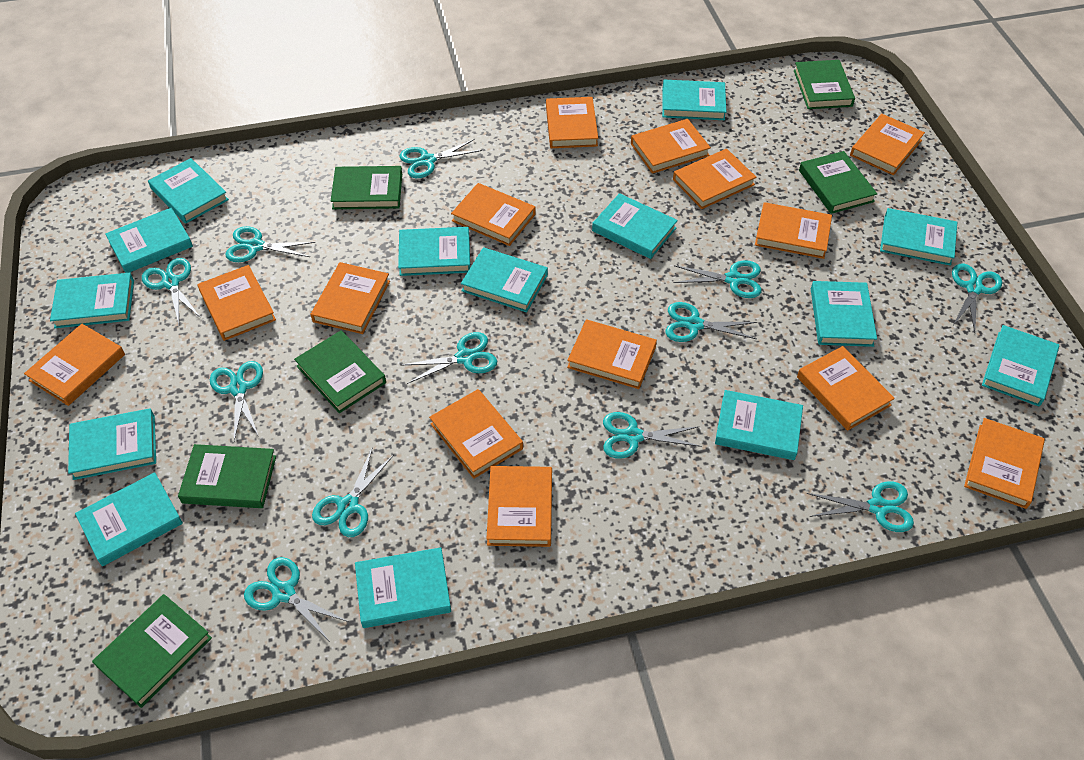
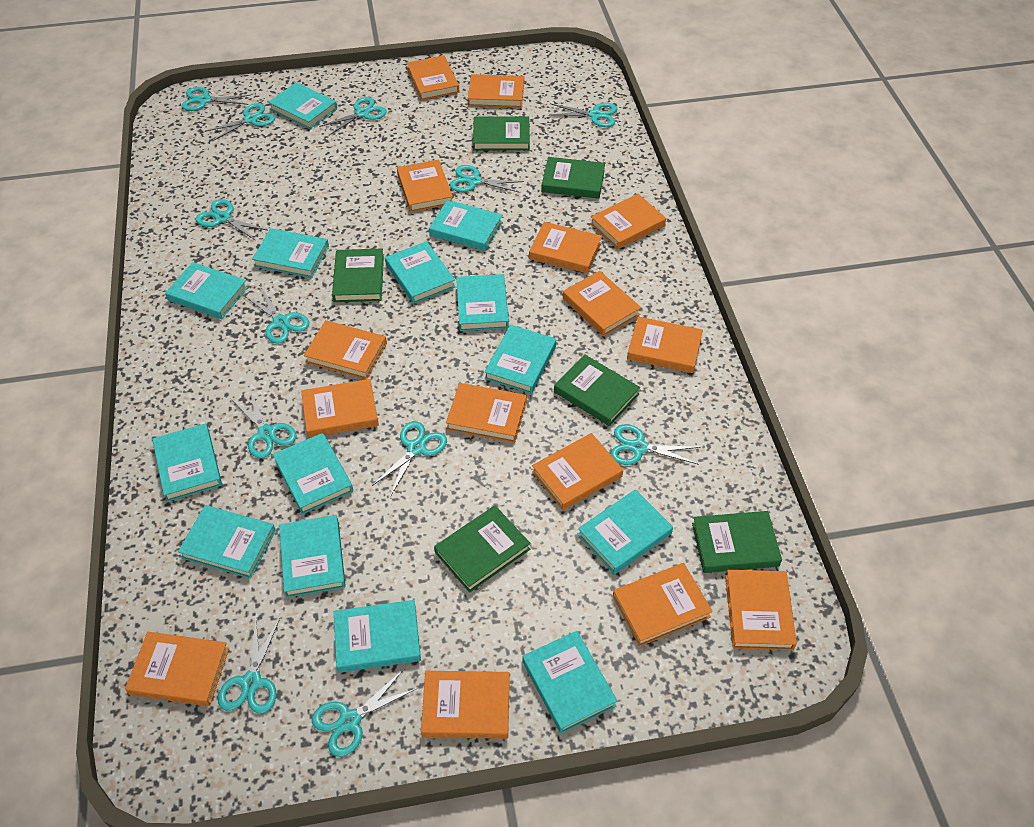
orange book: 14 -> 15

